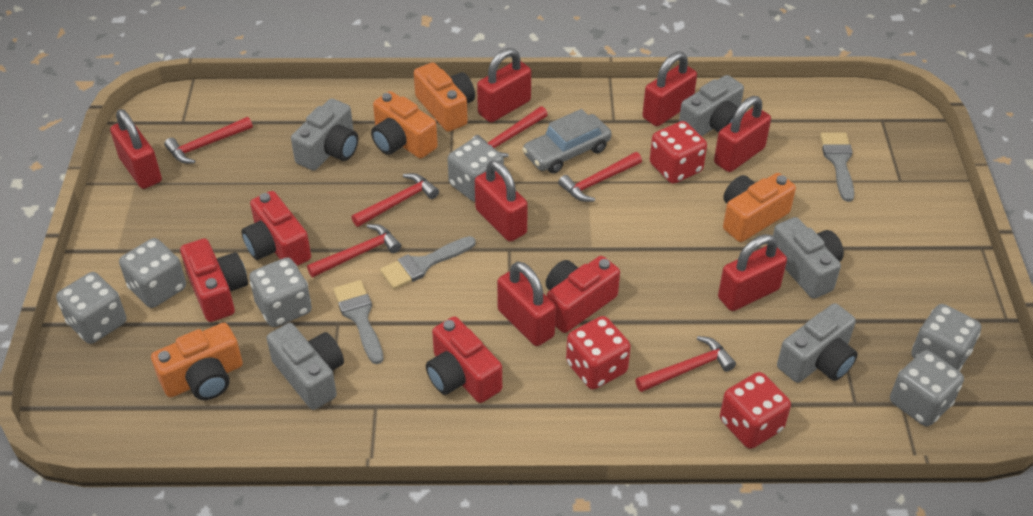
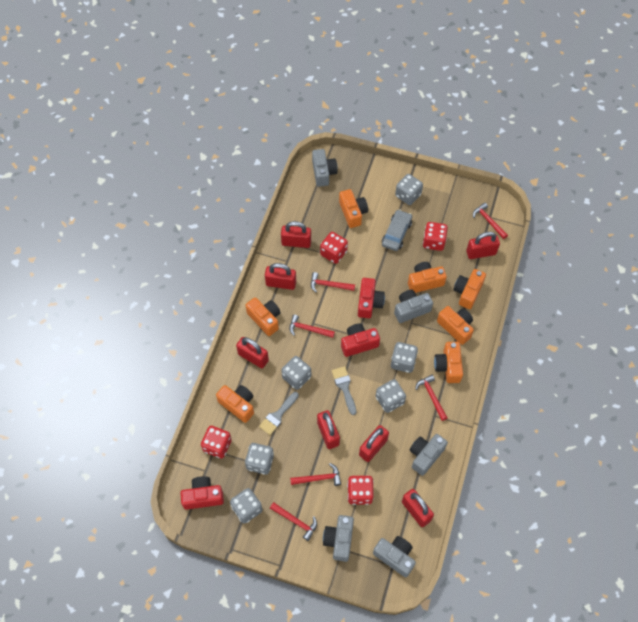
grey brush: 3 -> 2
orange camera: 4 -> 7
red camera: 4 -> 3
red dice: 3 -> 4

